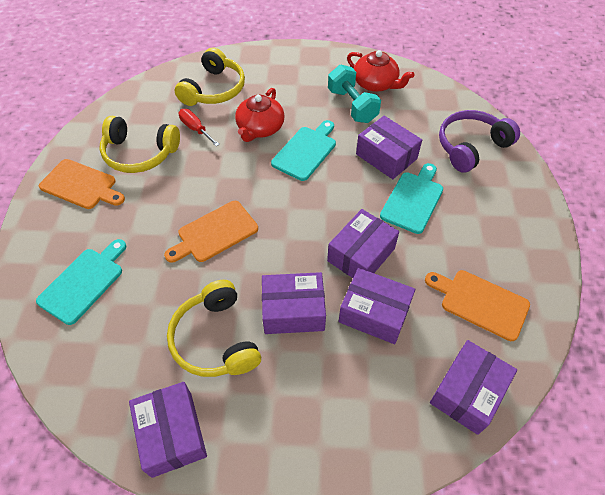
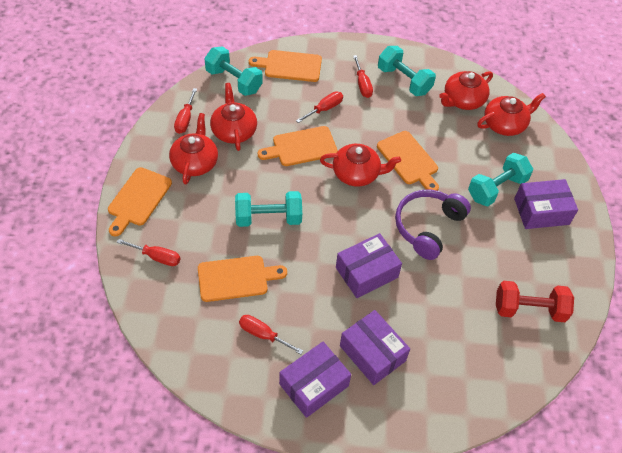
orange cutting board: 3 -> 5
purple box: 6 -> 4
red dumbbell: 0 -> 1
red screwdriver: 1 -> 5
red teapot: 2 -> 5
turquoise cutting board: 3 -> 0
turquoise dumbbell: 1 -> 4
yellow headphones: 3 -> 0

